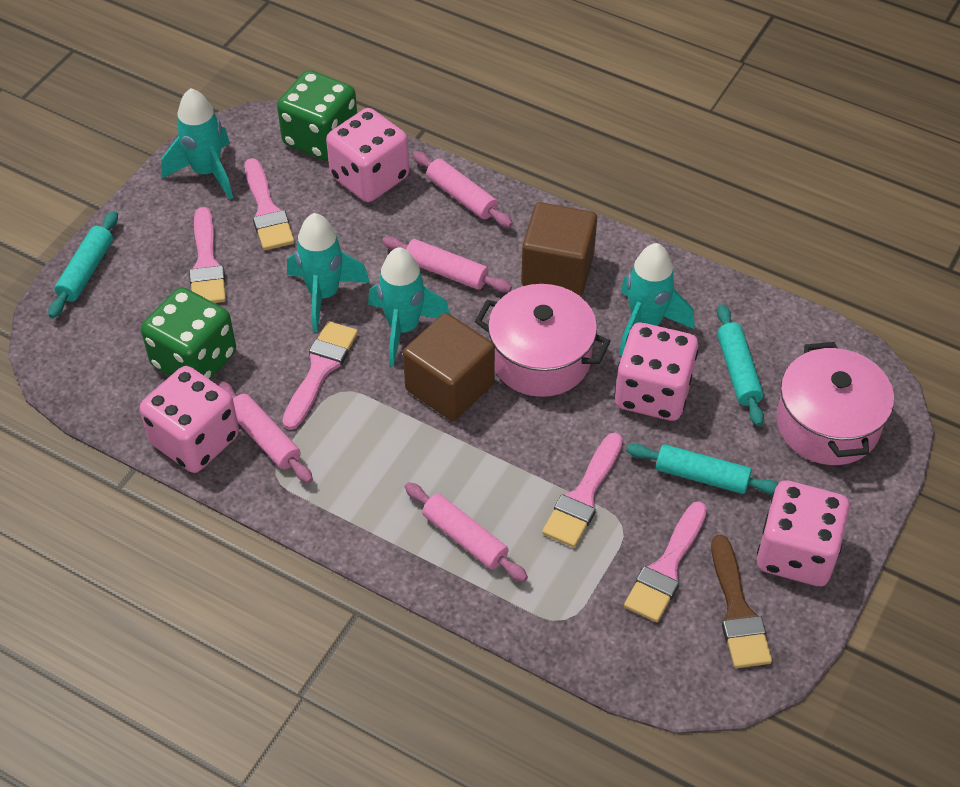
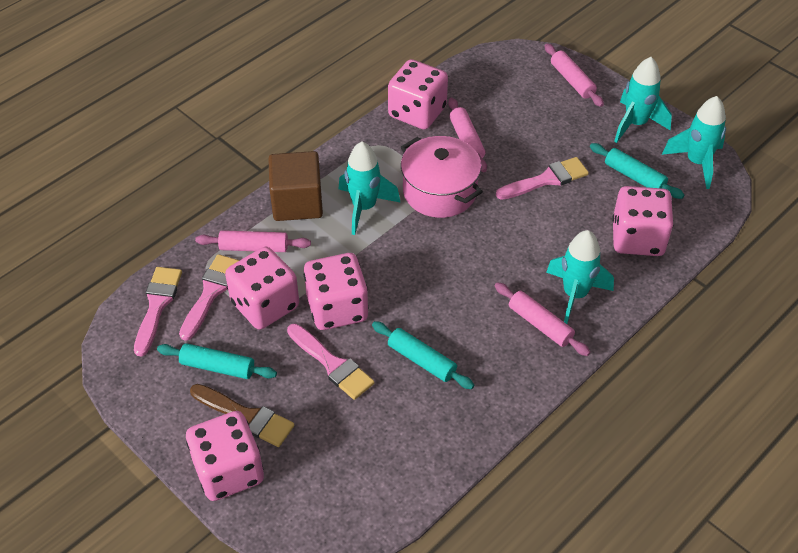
brown cube: 2 -> 1
green dice: 2 -> 0
pink brush: 5 -> 4
pink dice: 4 -> 5
pink pot: 2 -> 1

